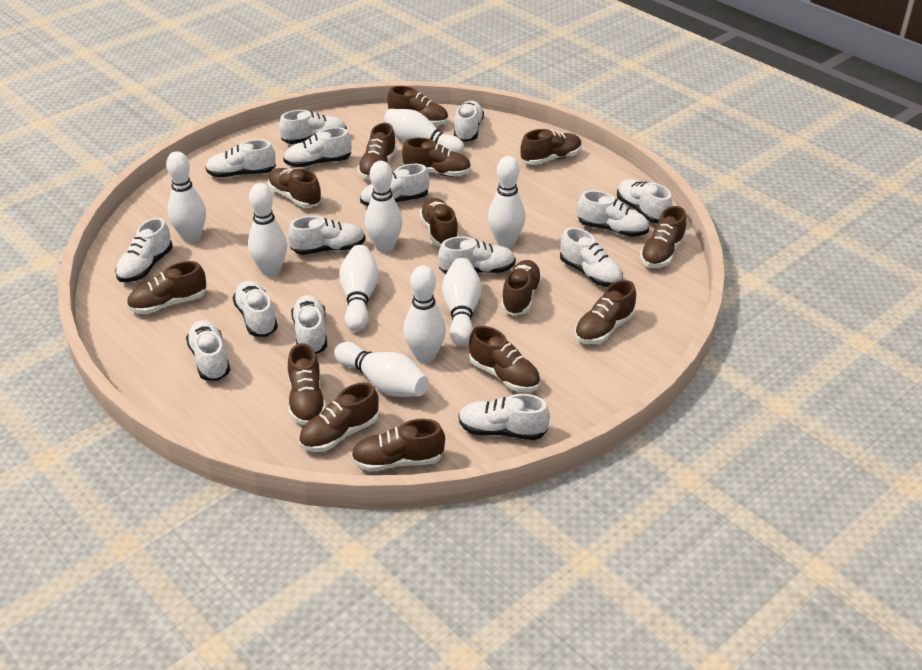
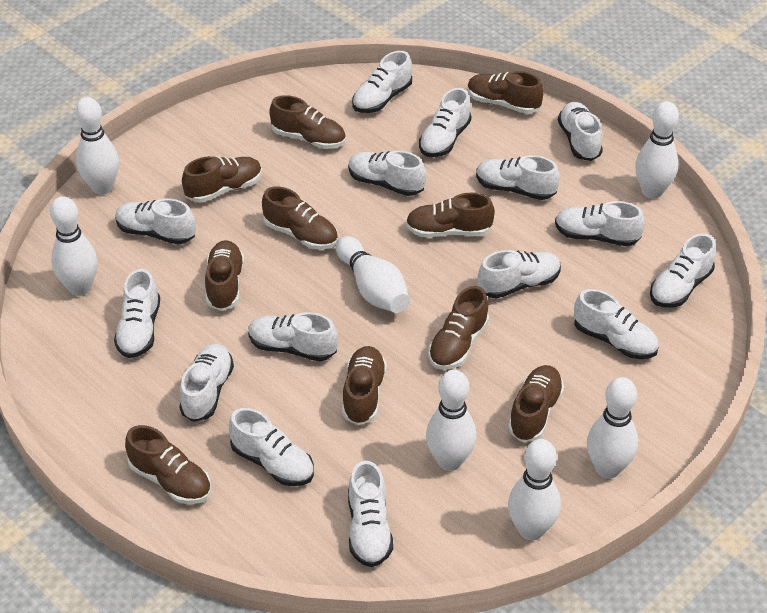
brown shoe: 14 -> 10
white bowling pin: 9 -> 7

